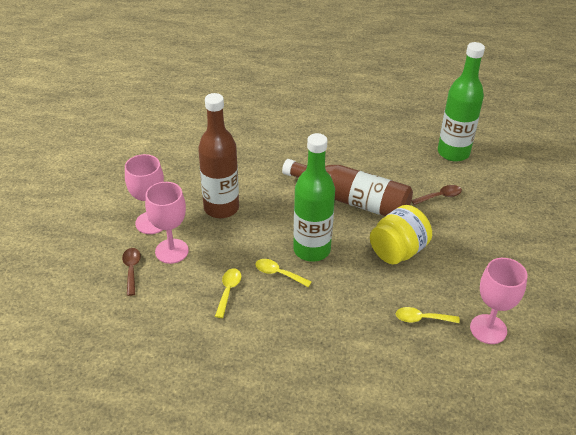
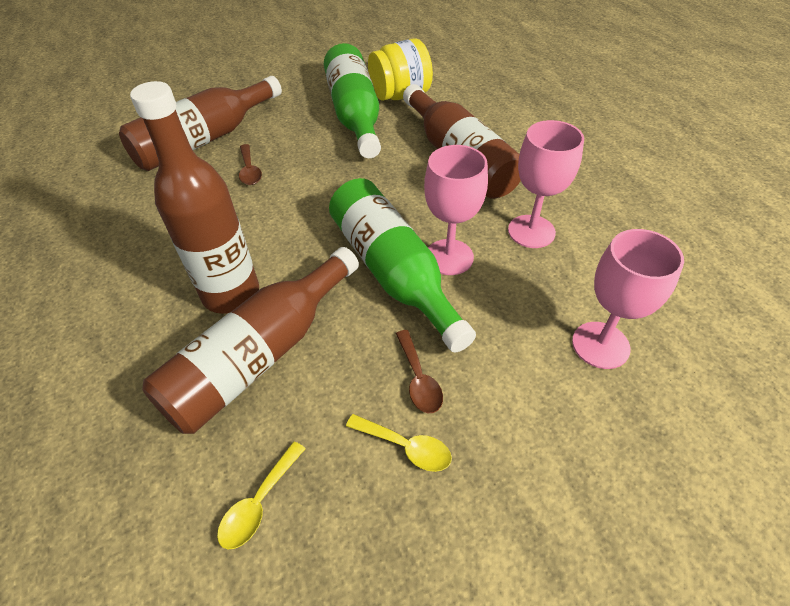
brown bottle: 2 -> 4
yellow spoon: 3 -> 2

